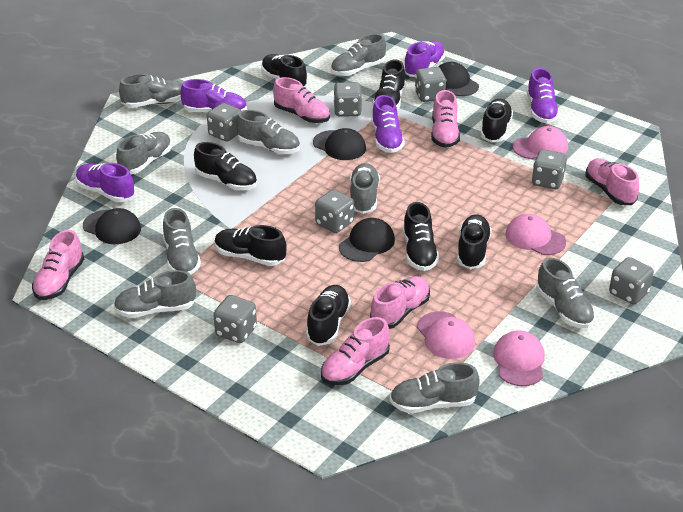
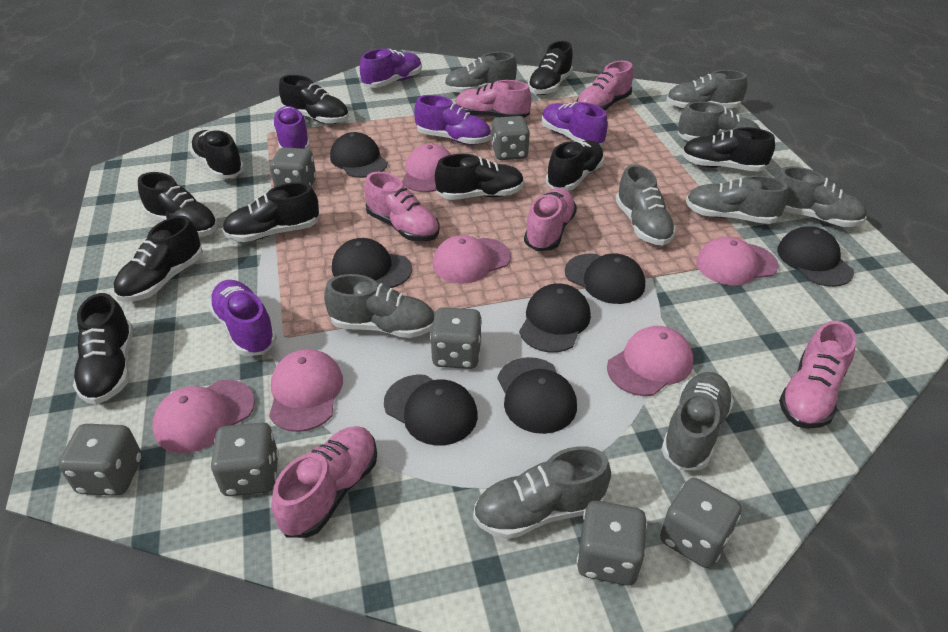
black cap: 4 -> 7
black shoe: 8 -> 10
pink cap: 4 -> 6

